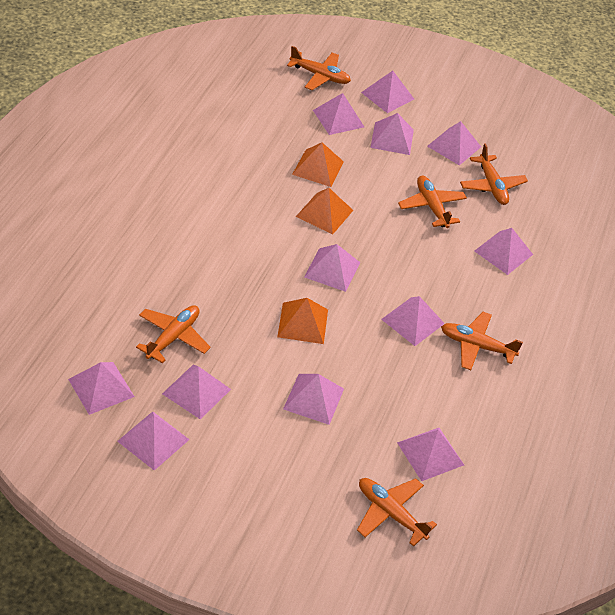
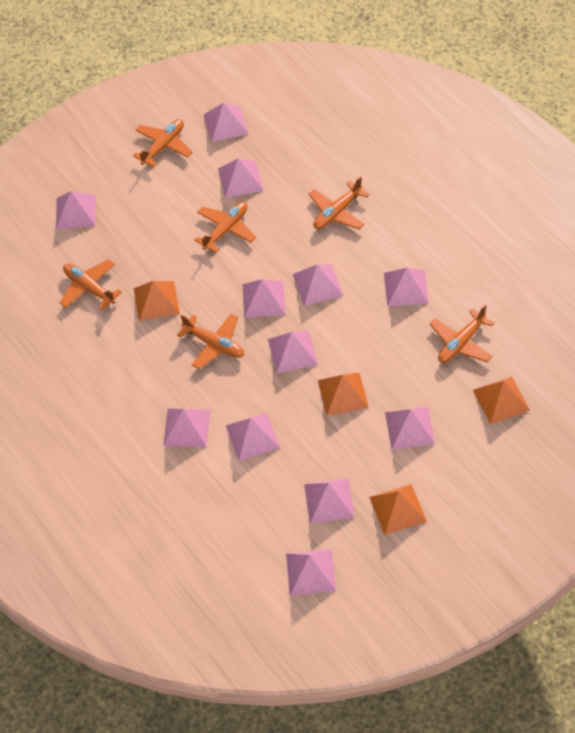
orange pyramid: 3 -> 4

